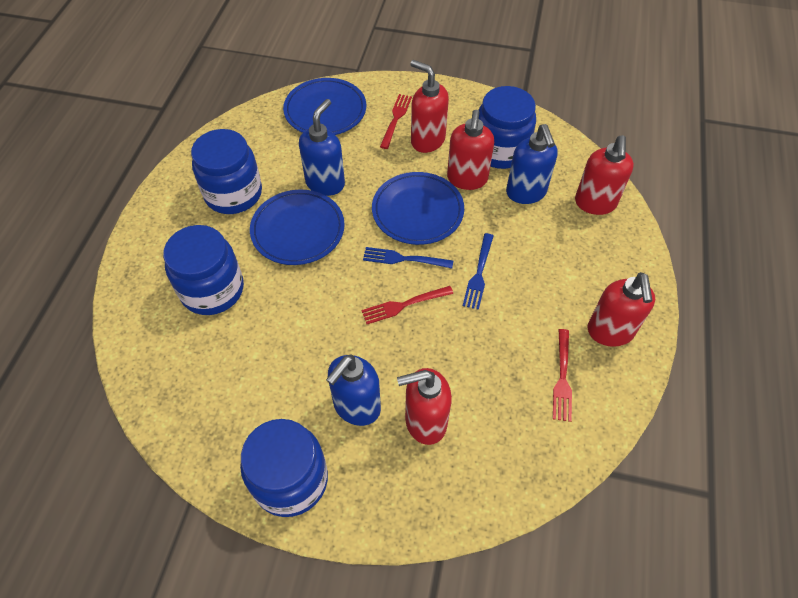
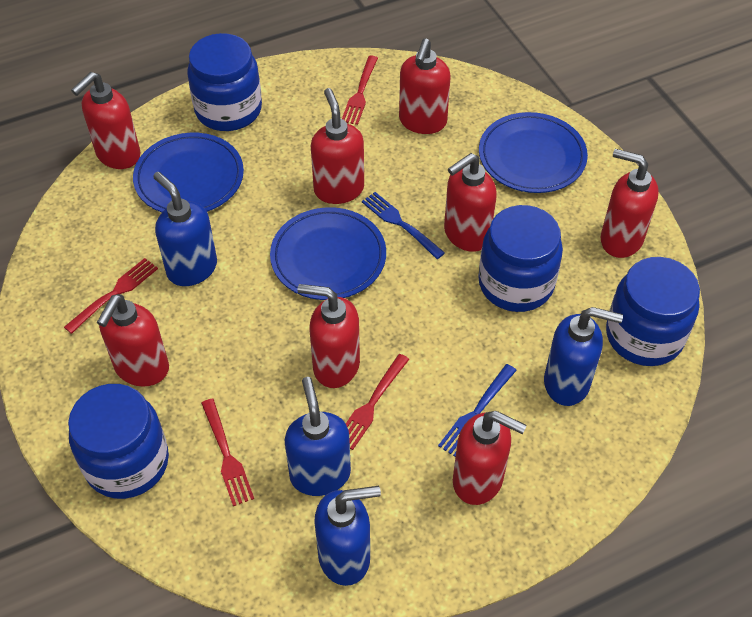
blue soap dispenser: 3 -> 4
red fork: 3 -> 4
red soap dispenser: 5 -> 8

